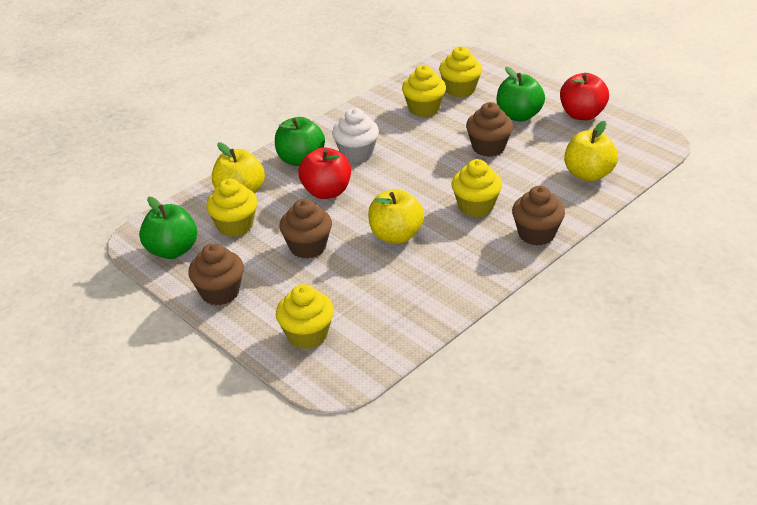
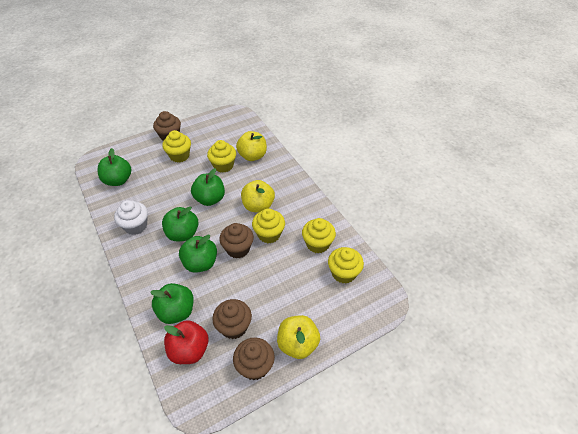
green apple: 3 -> 5
red apple: 2 -> 1

